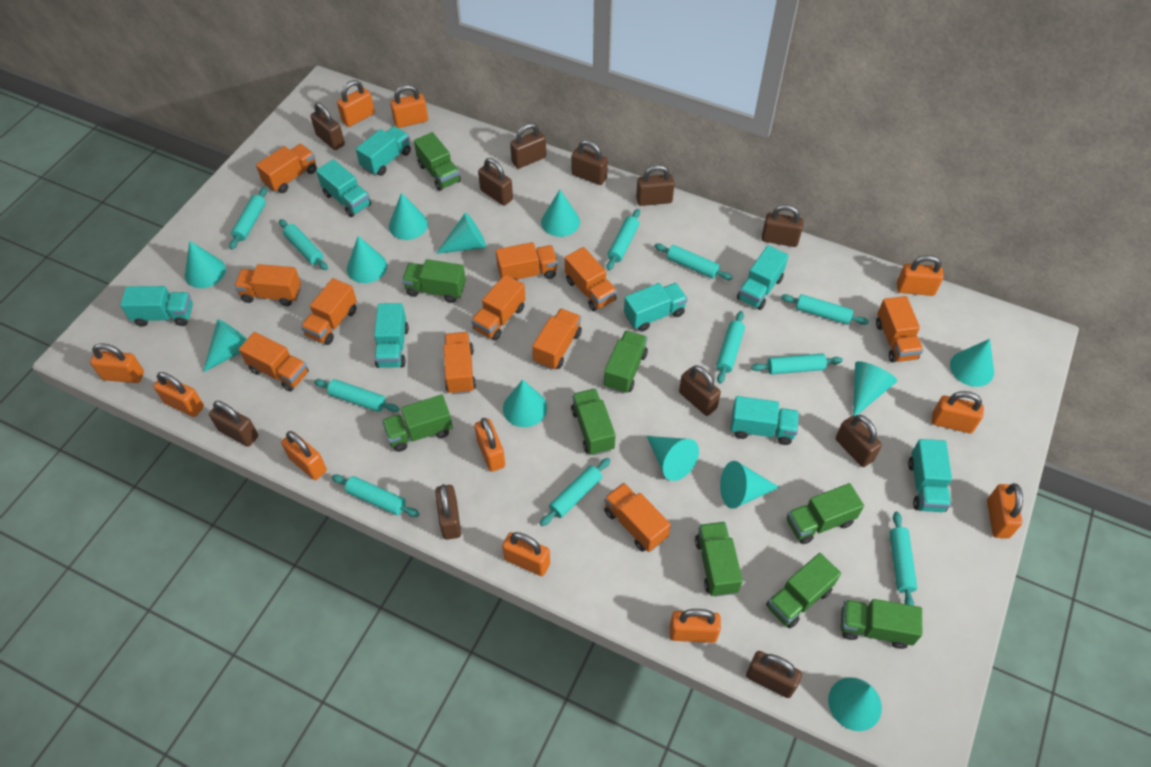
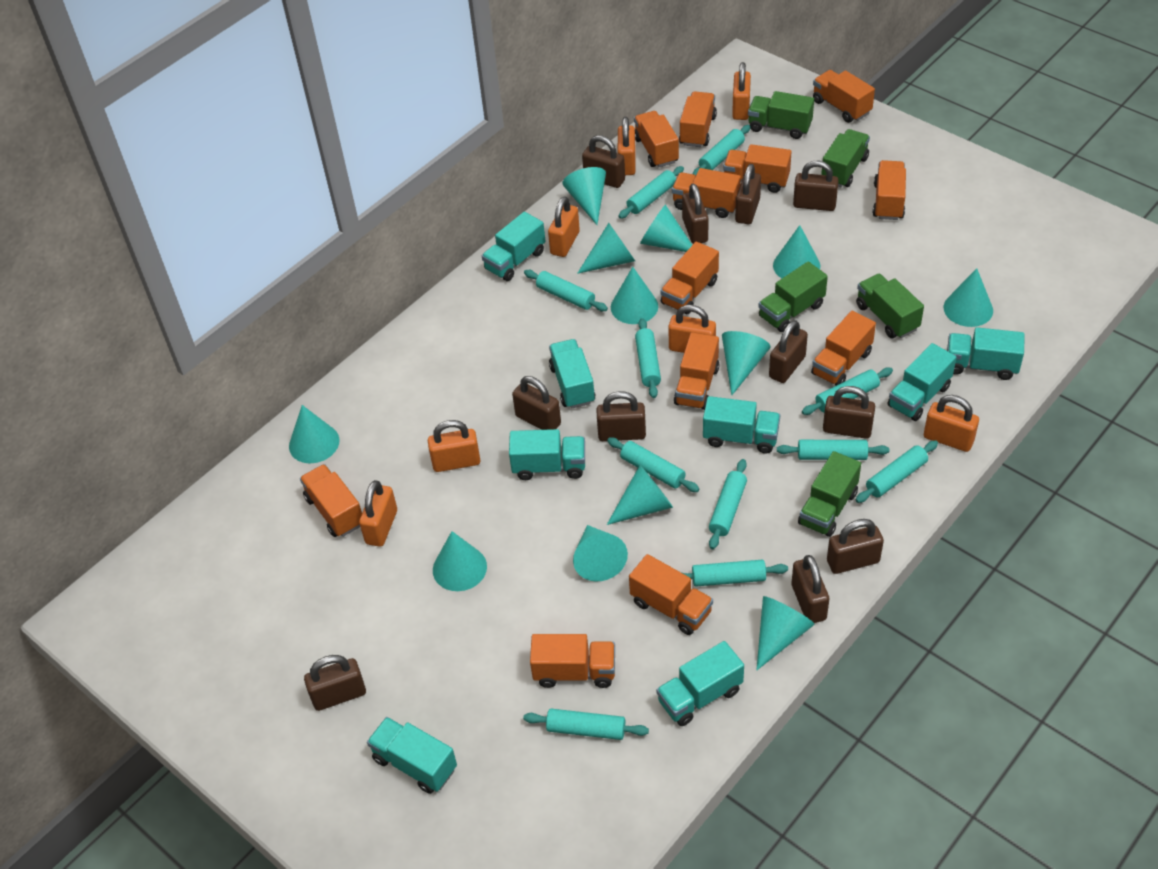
green truck: 9 -> 5
orange padlock: 11 -> 7
orange truck: 11 -> 12

